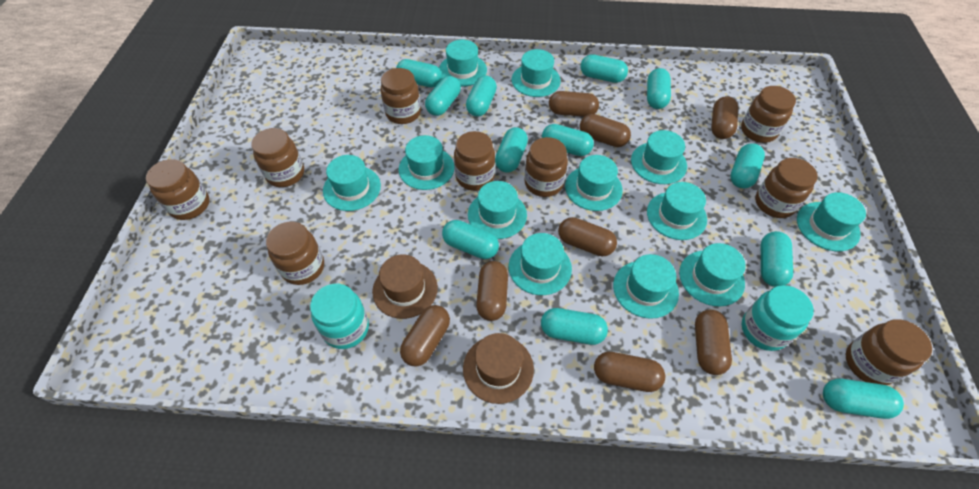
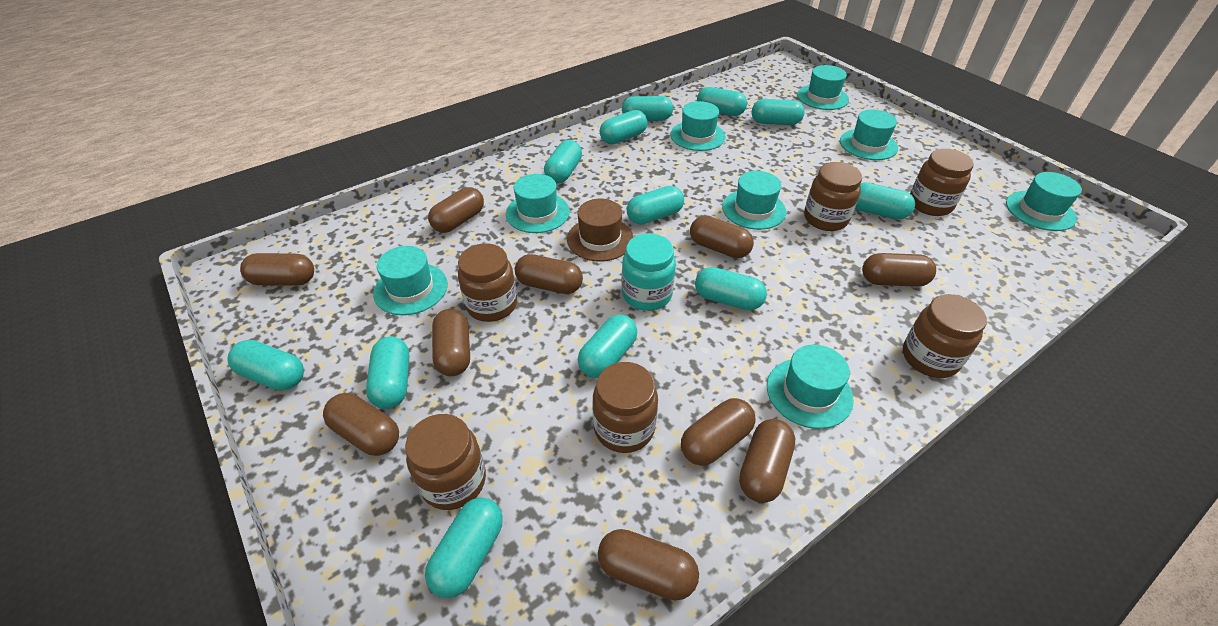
brown capsule: 8 -> 10
brown hat: 2 -> 1
brown jar: 9 -> 6
turquoise hat: 12 -> 8
turquoise jar: 2 -> 1

